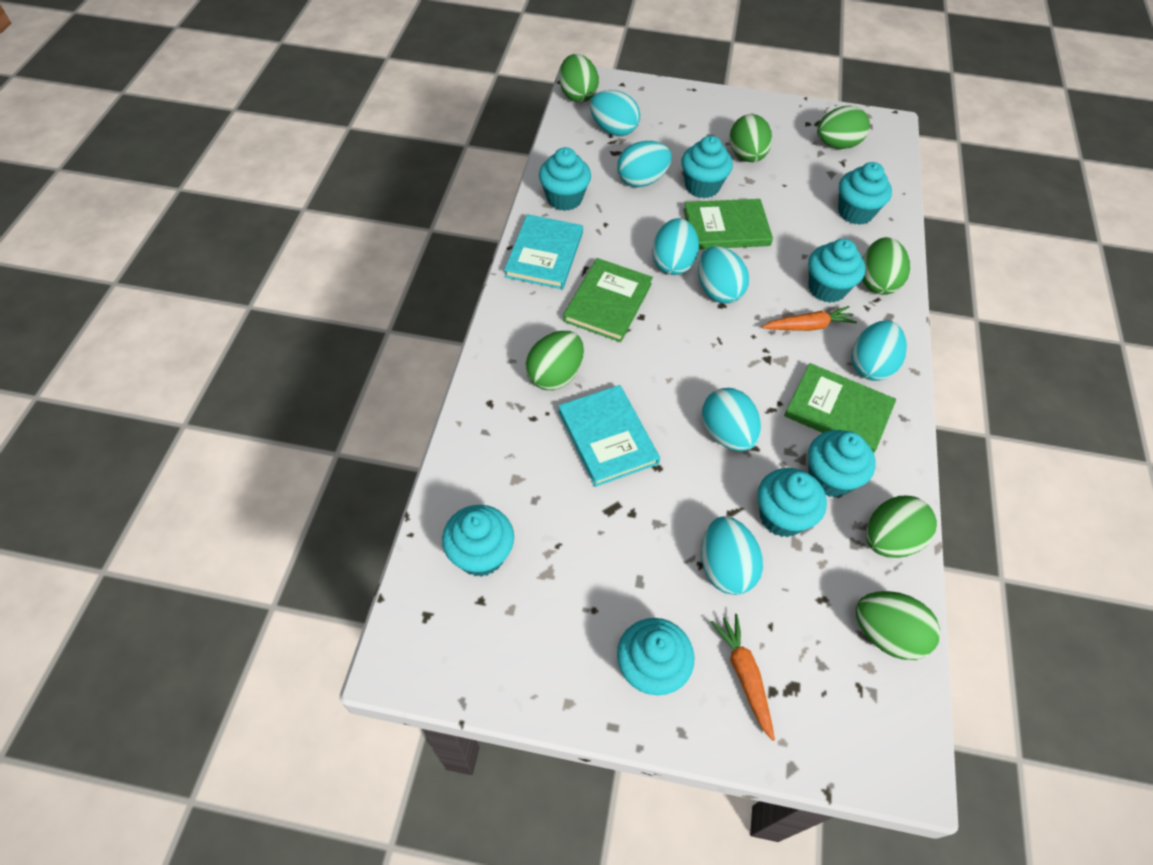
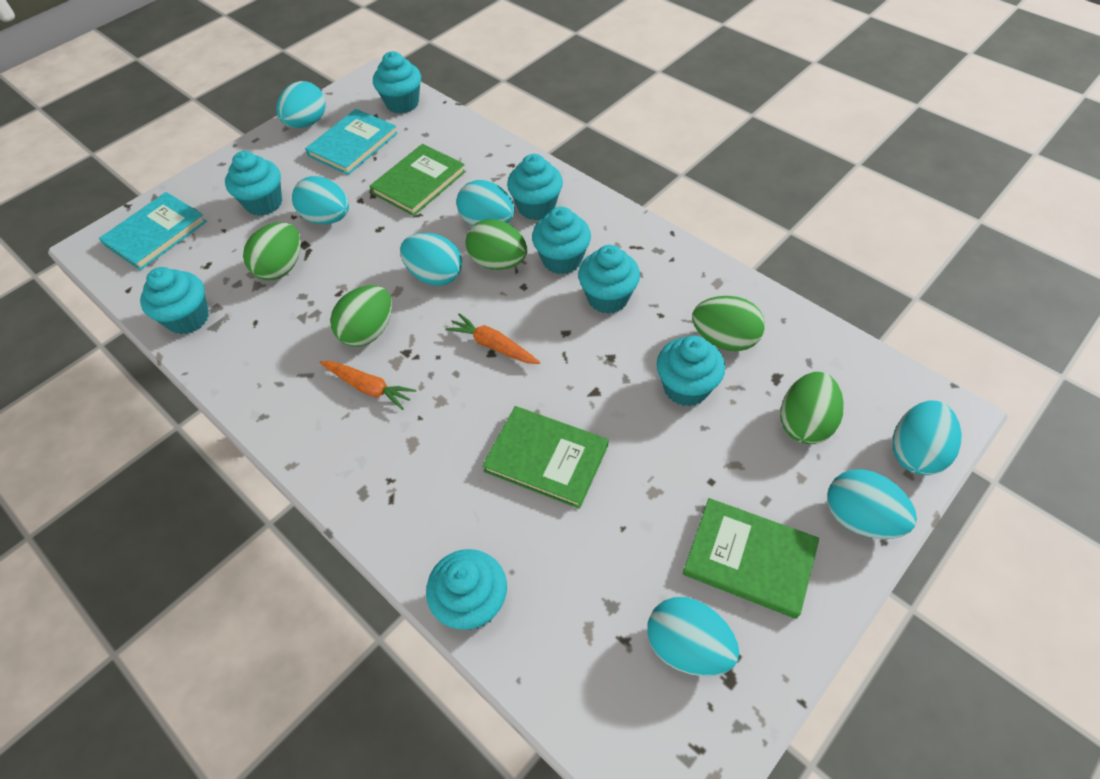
green egg: 7 -> 5

